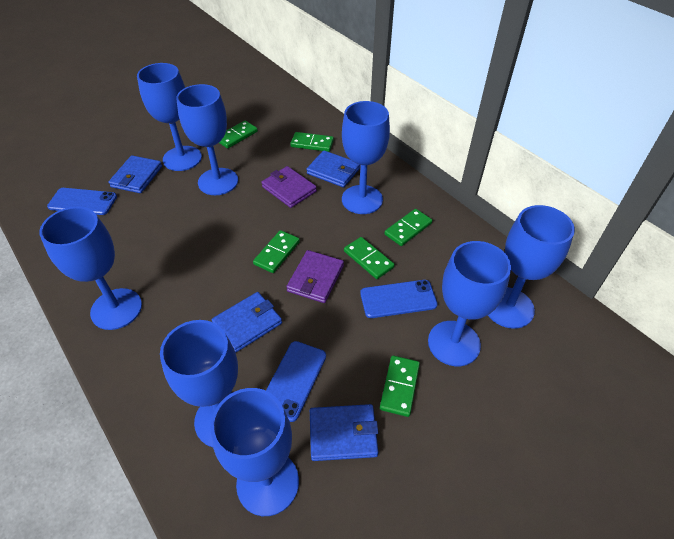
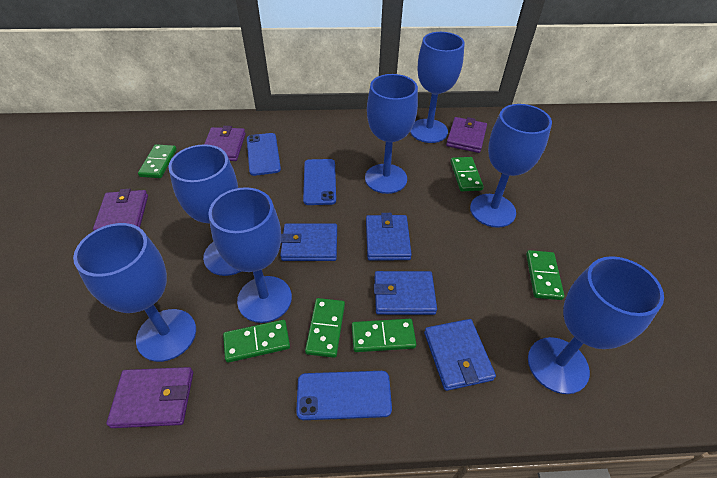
blue goblet: 8 -> 7
purple wallet: 2 -> 4

